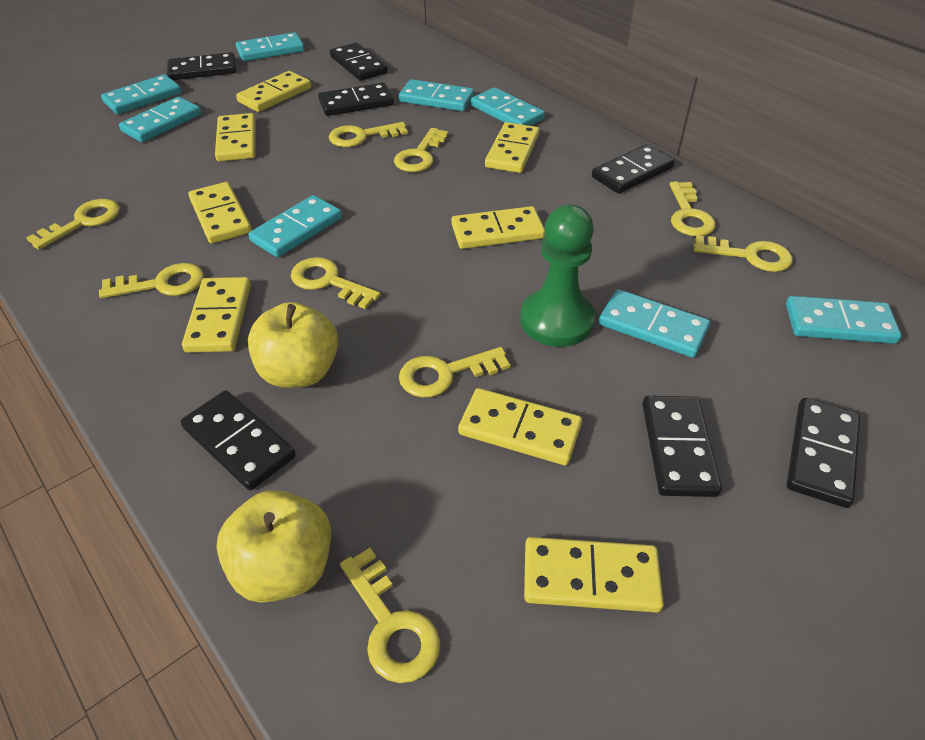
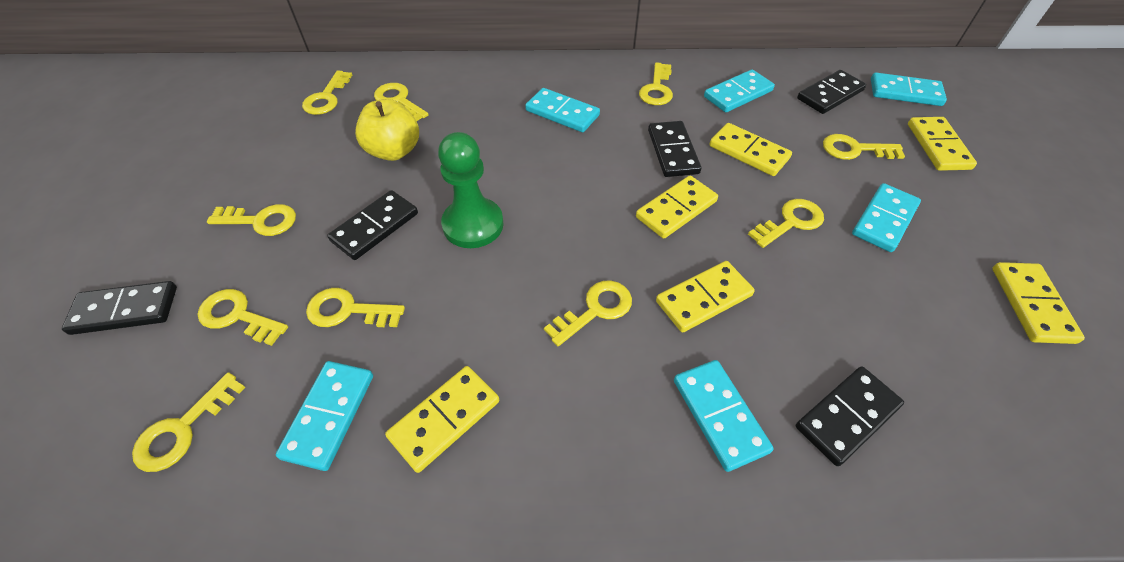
black domino: 7 -> 5
turquoise domino: 8 -> 6
yellow apple: 2 -> 1
yellow domino: 8 -> 6
yellow key: 9 -> 10

